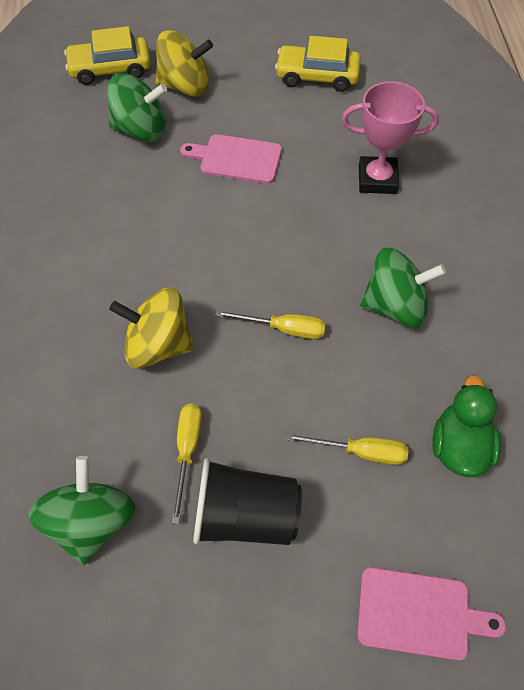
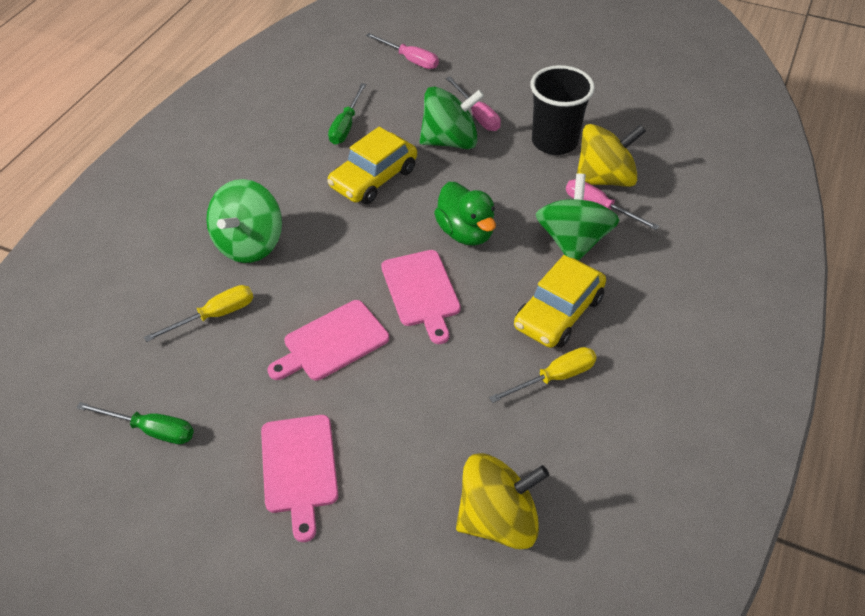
green screwdriver: 0 -> 2
pink cutting board: 2 -> 3
pink screwdriver: 0 -> 3
pink trophy: 1 -> 0
yellow screwdriver: 3 -> 2

